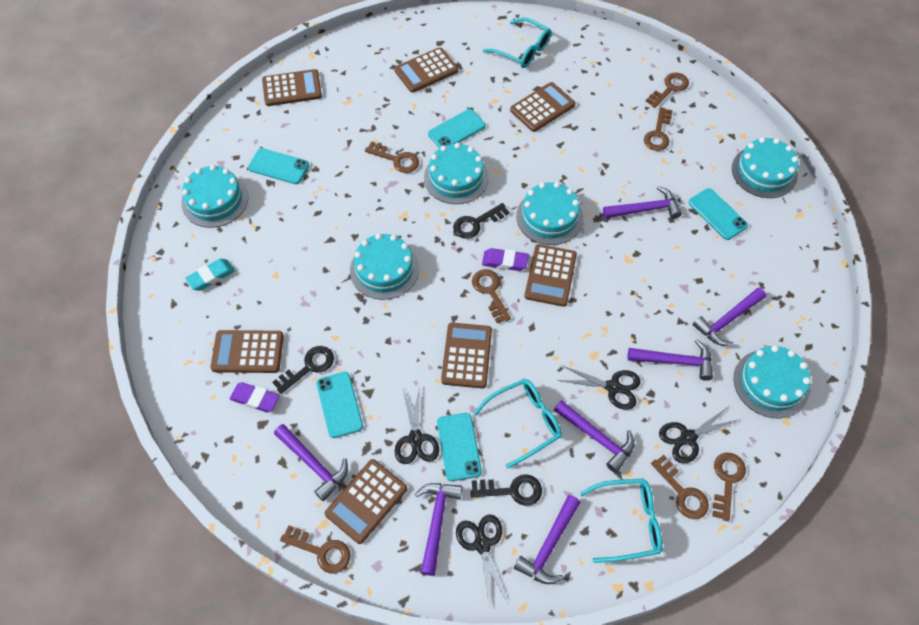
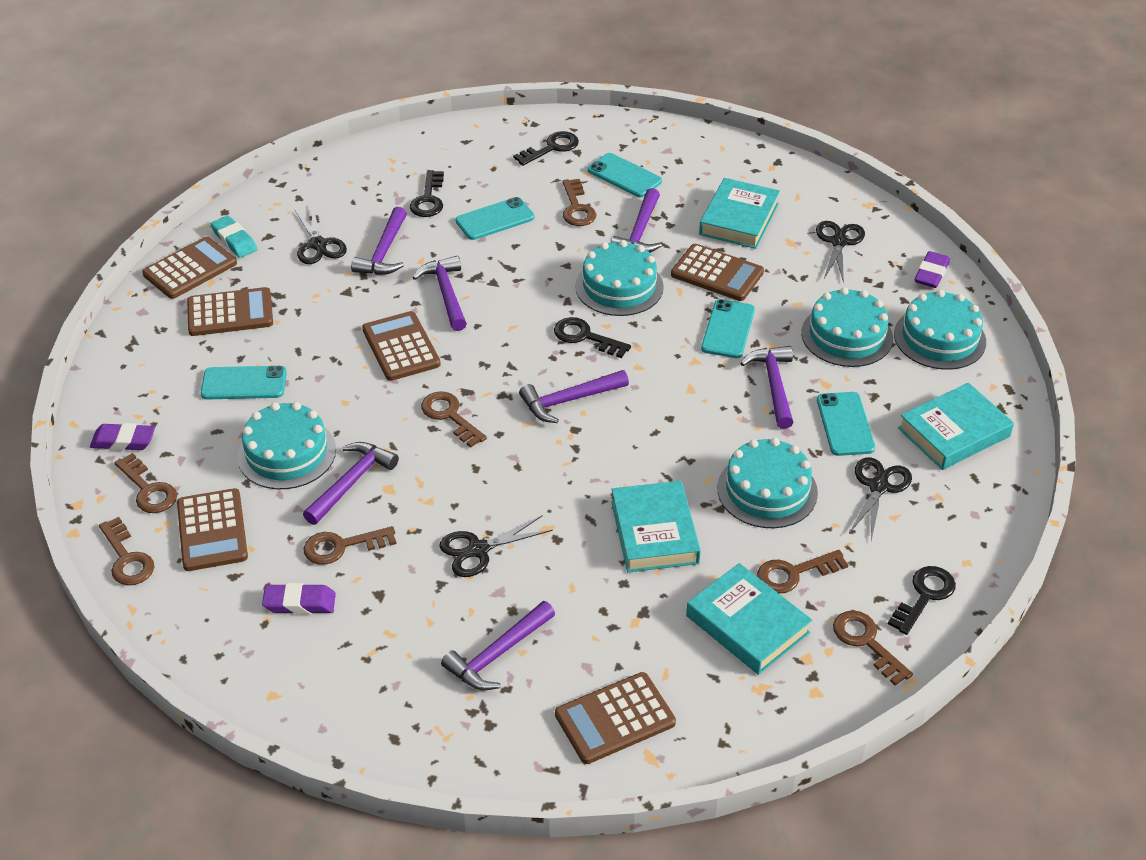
black key: 3 -> 4
brown calculator: 7 -> 6
purple eraser: 2 -> 3
turquoise book: 0 -> 4
turquoise cake: 6 -> 5
turquoise glasses: 3 -> 0

